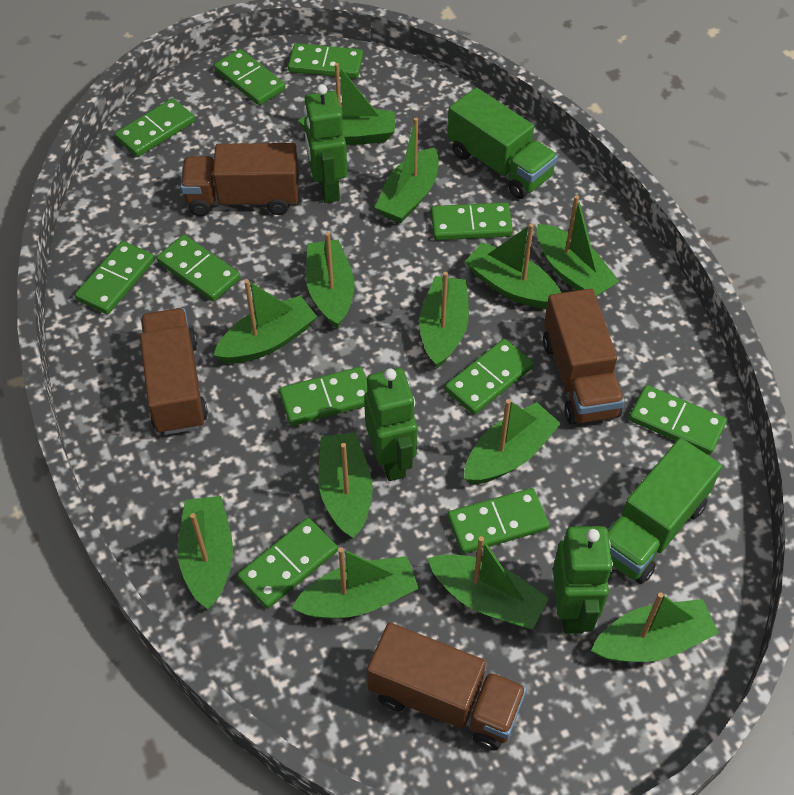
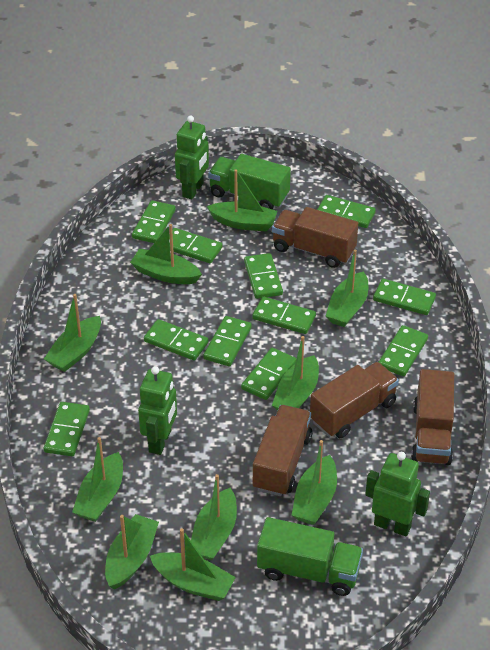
green boat: 13 -> 10

